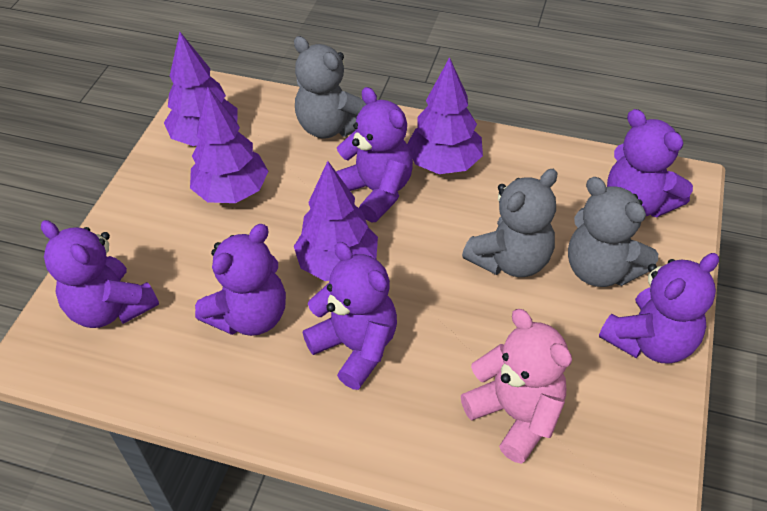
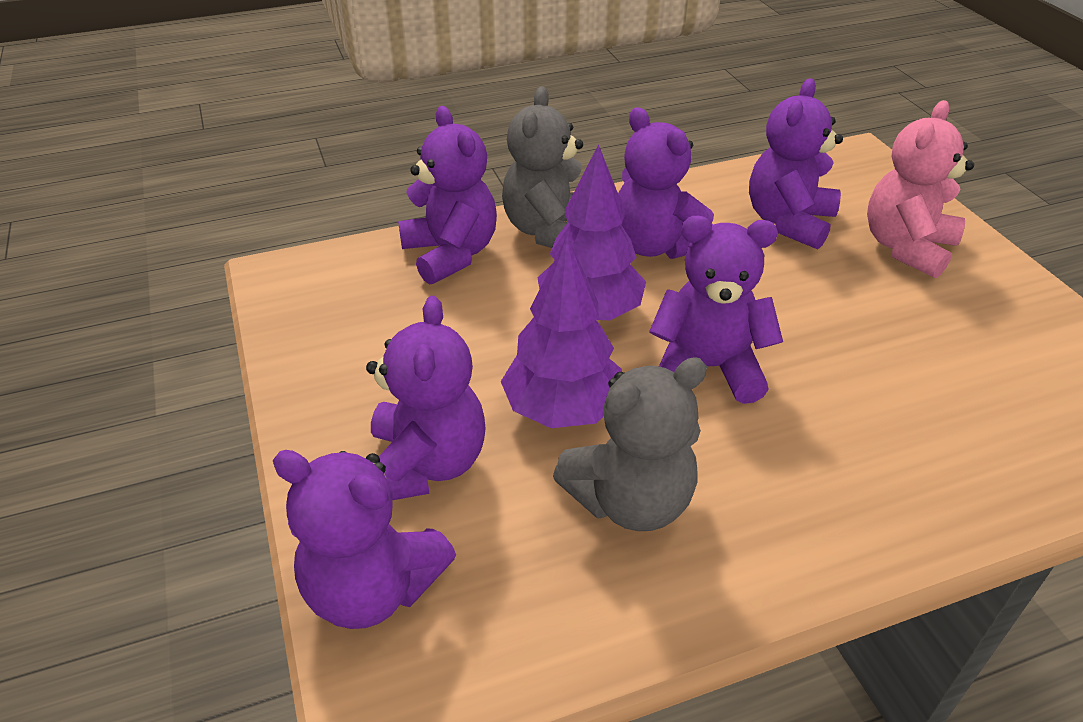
grey teddy bear: 3 -> 2
purple tree: 4 -> 2

